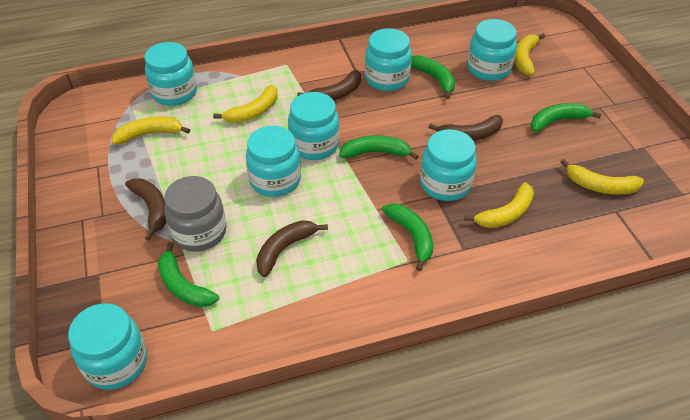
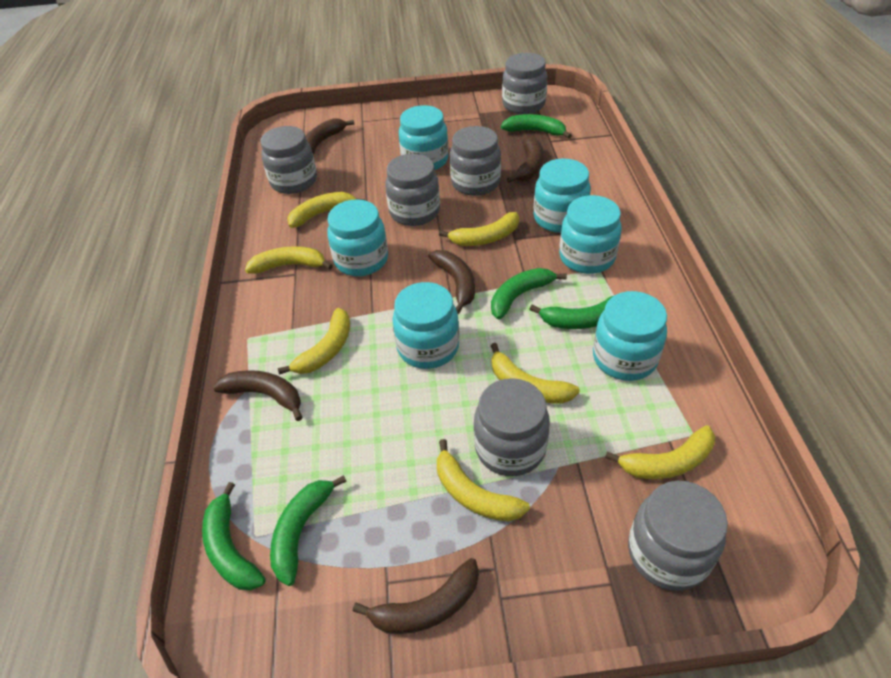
brown banana: 4 -> 5
grey jar: 1 -> 6
turquoise jar: 7 -> 6
yellow banana: 5 -> 7

